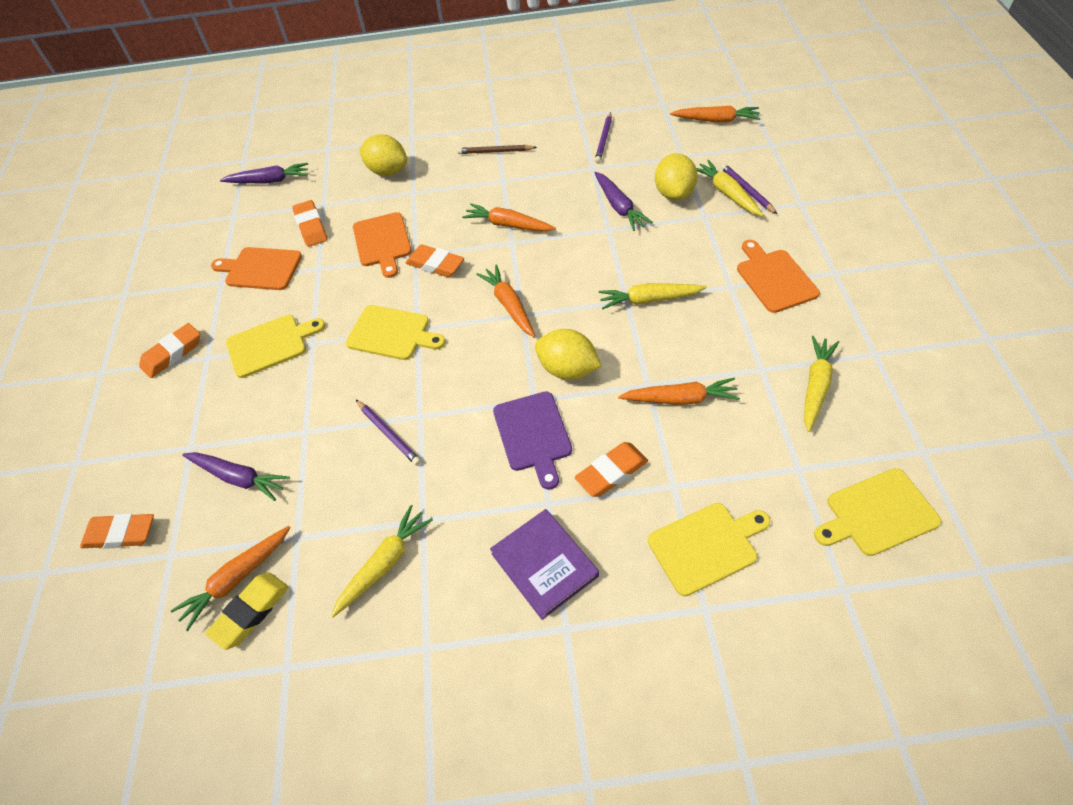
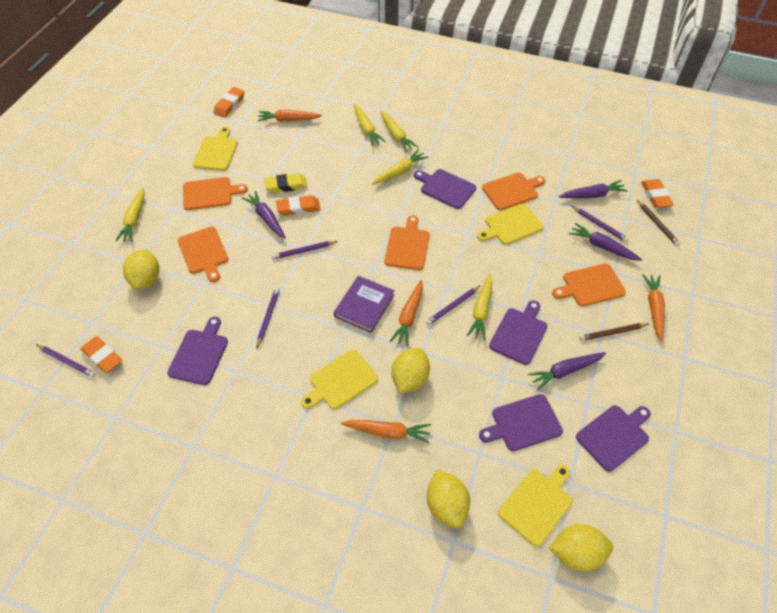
brown pencil: 1 -> 2
orange carrot: 5 -> 4
orange cutting board: 3 -> 5
orange eraser: 5 -> 4
purple carrot: 3 -> 4
purple cutting board: 1 -> 5
purple pencil: 3 -> 5
yellow carrot: 4 -> 5
yellow lemon: 3 -> 4

